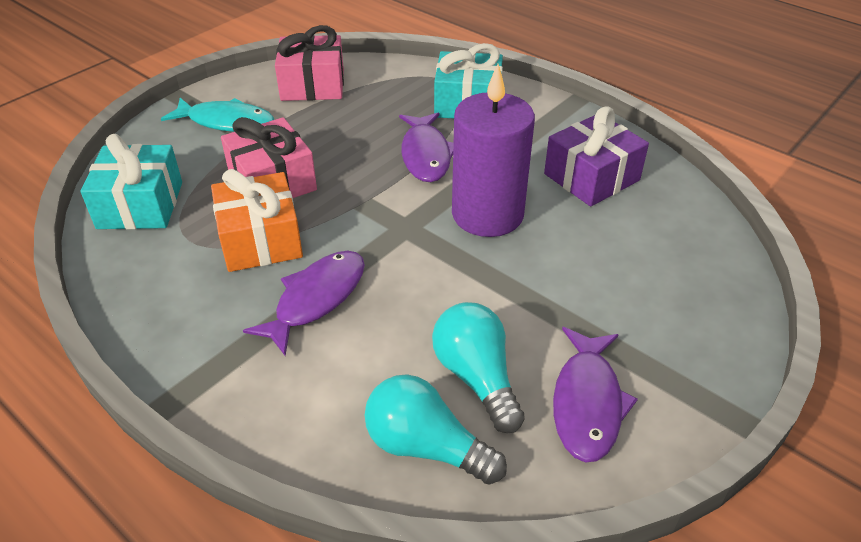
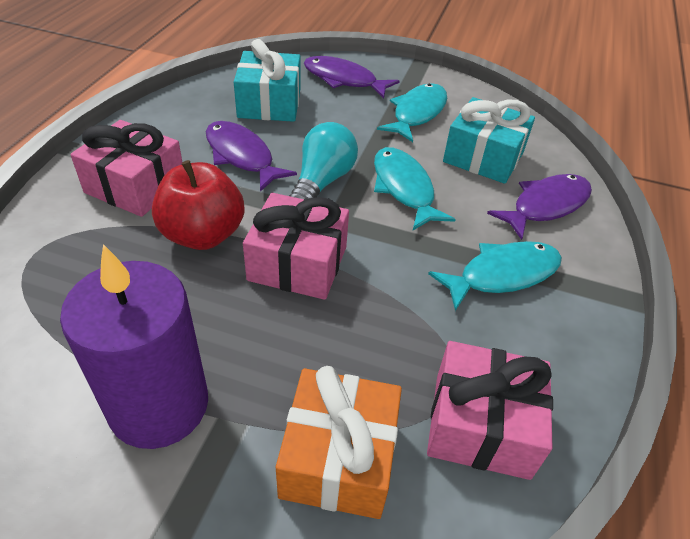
pink gift: 2 -> 3
purple gift: 1 -> 0
red apple: 0 -> 1
turquoise fish: 1 -> 3
turquoise light bulb: 2 -> 1

